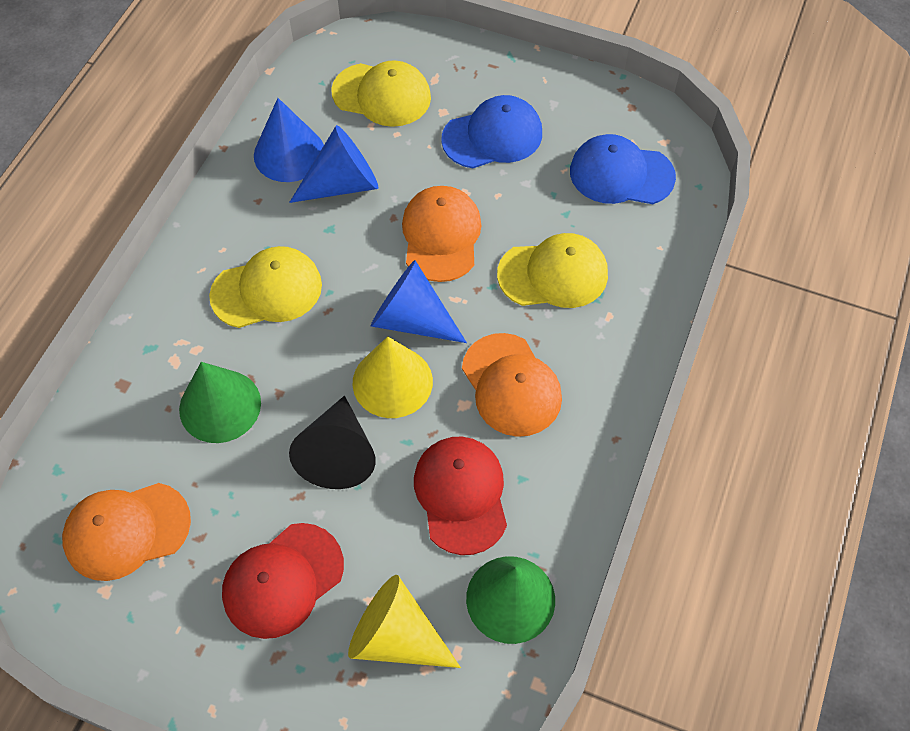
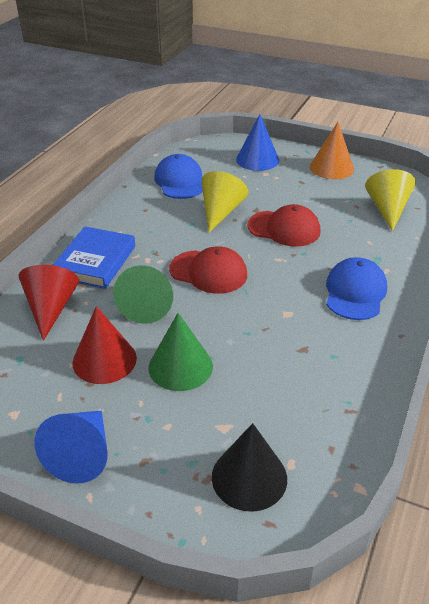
blue book: 0 -> 1
blue cone: 3 -> 2
orange cap: 3 -> 0
orange cone: 0 -> 1
red cone: 0 -> 2
yellow cap: 3 -> 0

